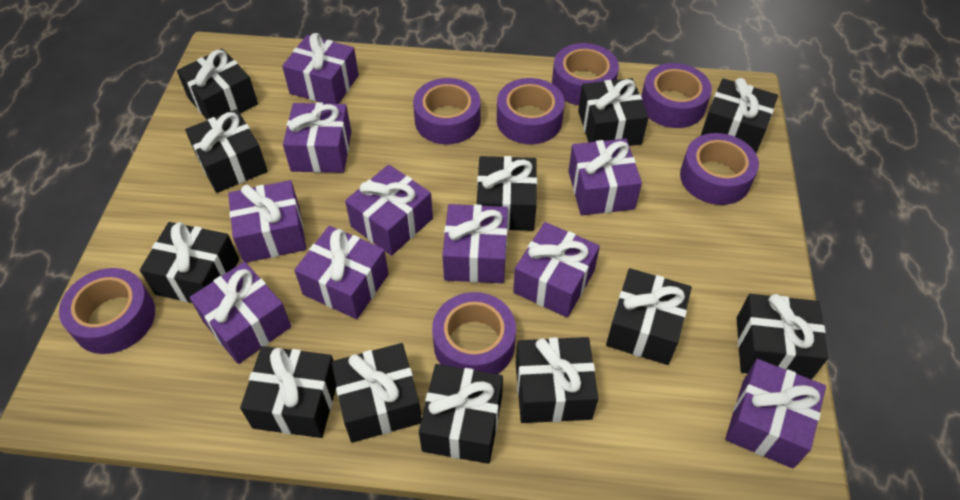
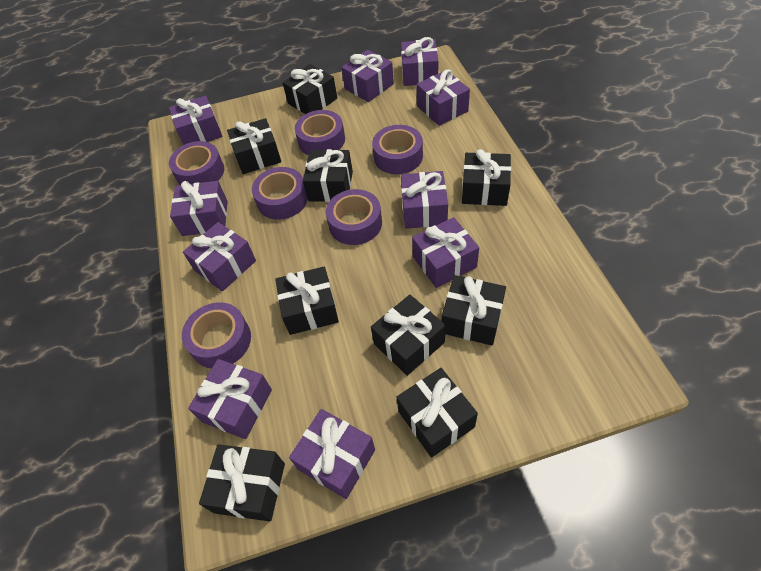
black gift: 12 -> 9
purple tape: 7 -> 6

